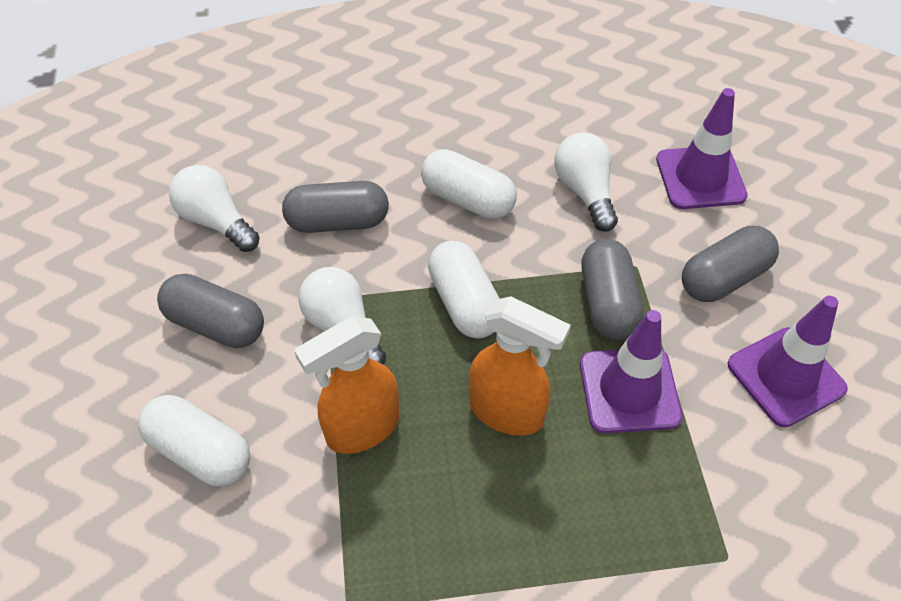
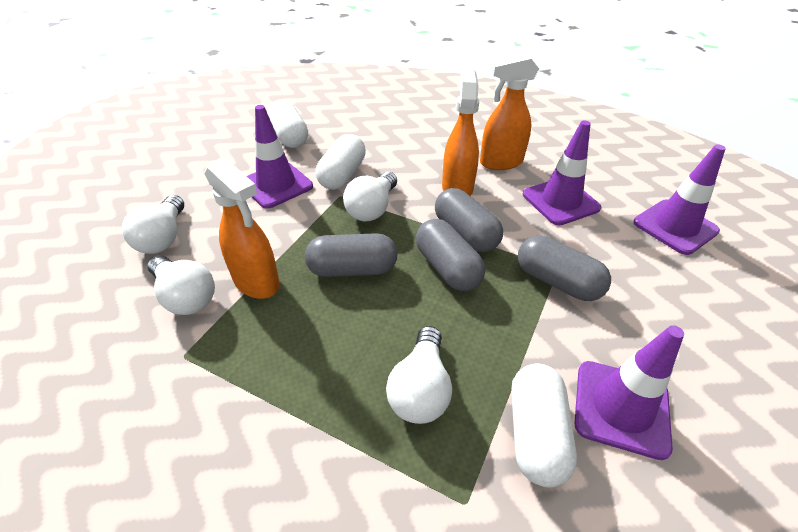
orange spray bottle: 2 -> 3
purple traffic cone: 3 -> 4
white light bulb: 3 -> 4

